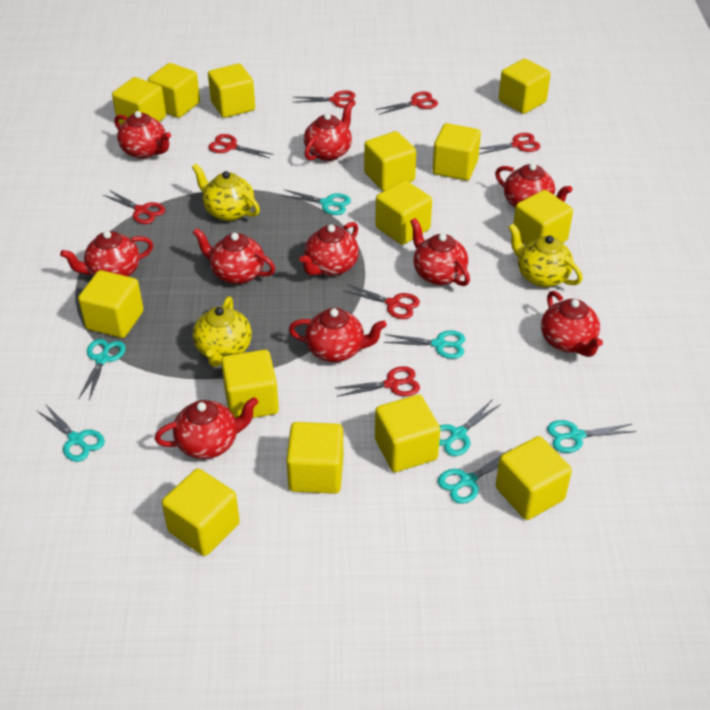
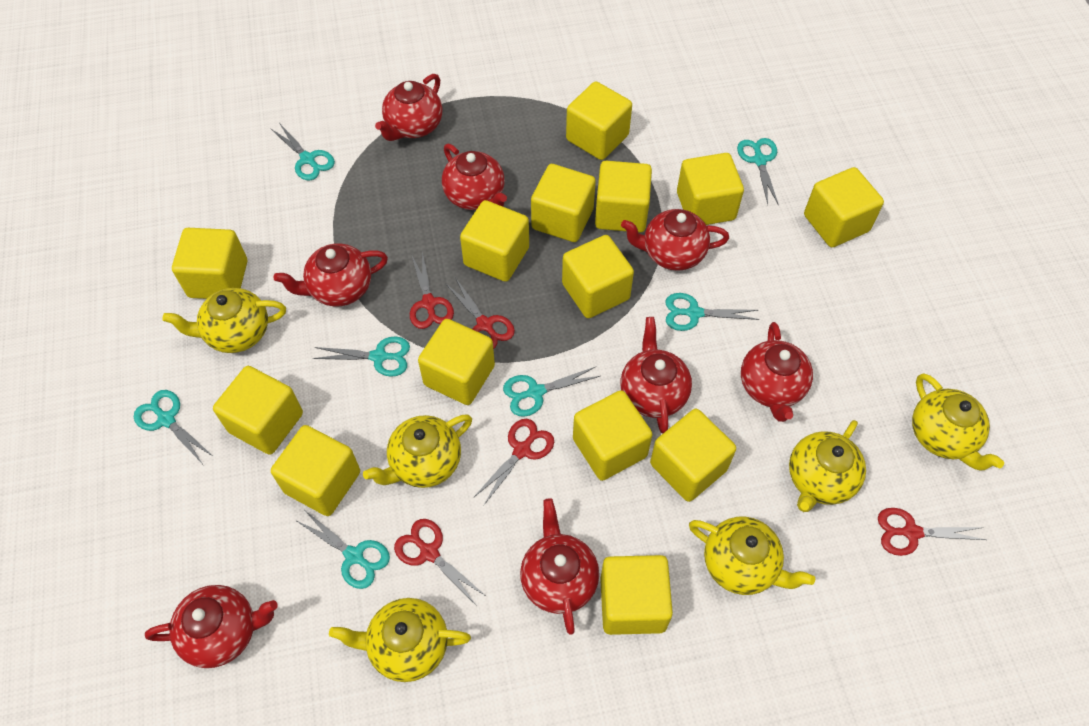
red scissors: 7 -> 5
red teapot: 10 -> 8
yellow teapot: 3 -> 6

